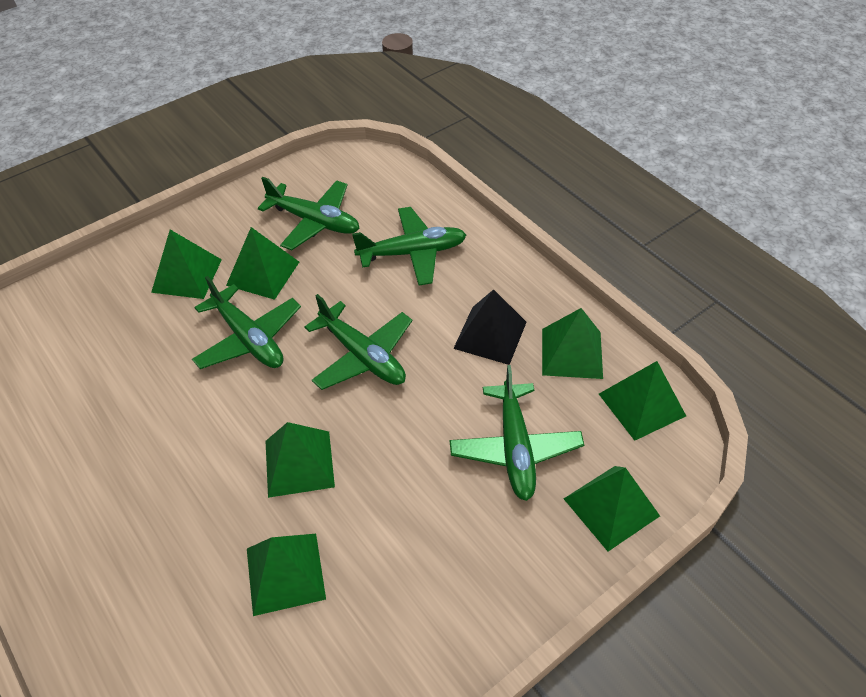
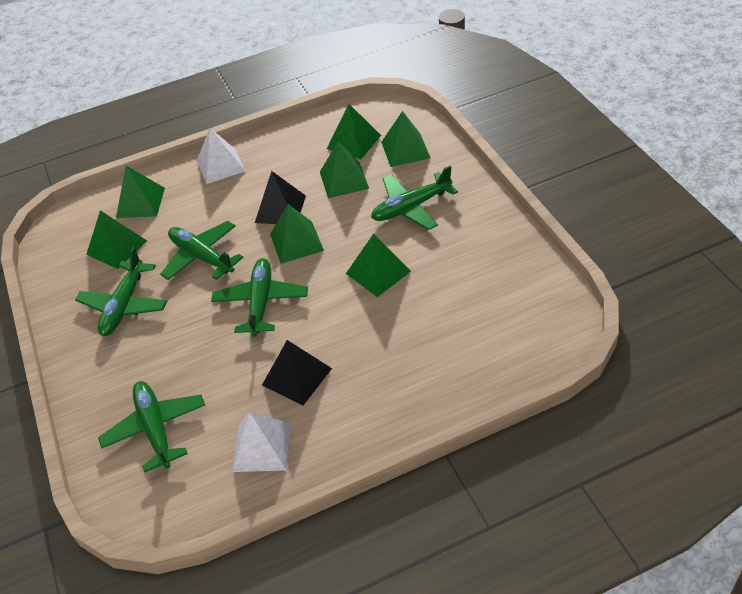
black pyramid: 1 -> 2
white pyramid: 0 -> 2

